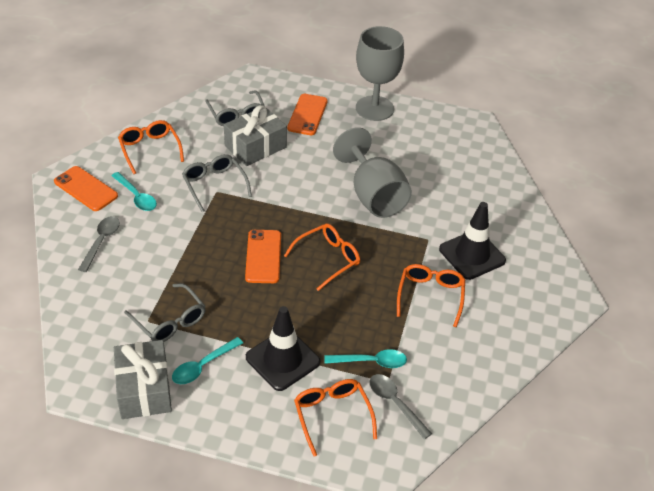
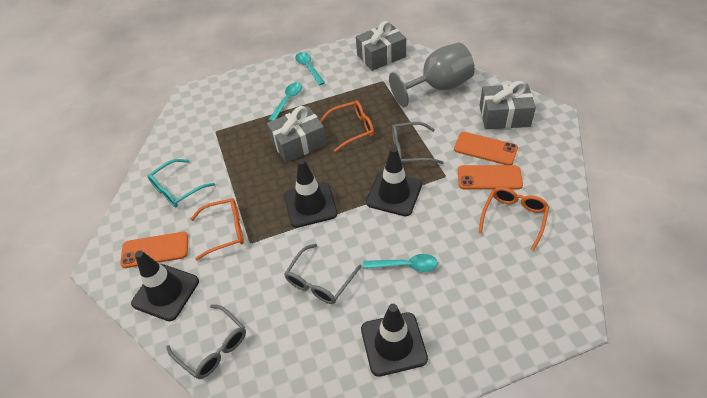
black traffic cone: 2 -> 4
grey gift: 2 -> 3
grey goblet: 2 -> 1
grey spoon: 2 -> 0
orange glasses: 4 -> 3
turquoise glasses: 0 -> 1

